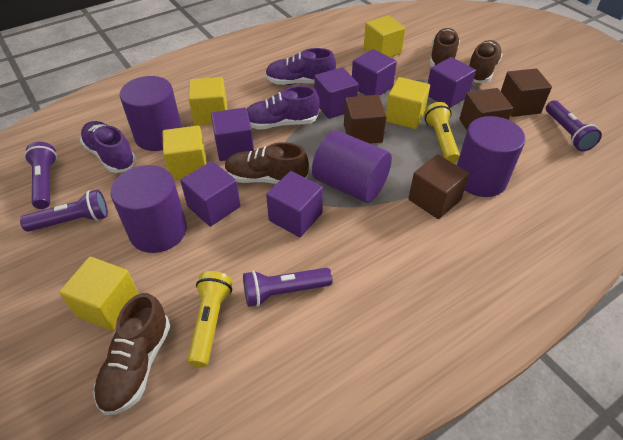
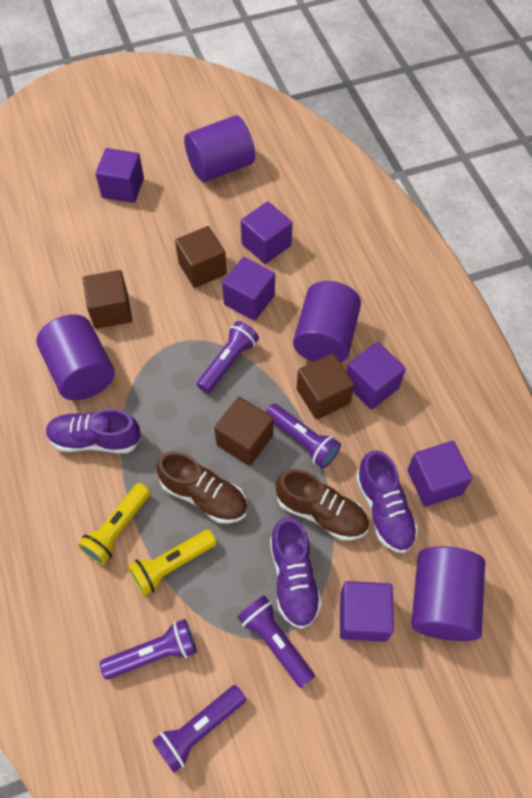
brown shoe: 4 -> 2
purple flashlight: 4 -> 5
yellow cube: 5 -> 0

